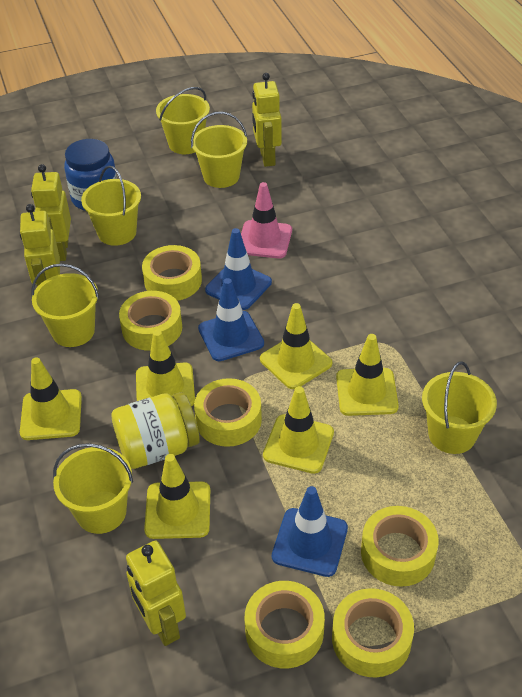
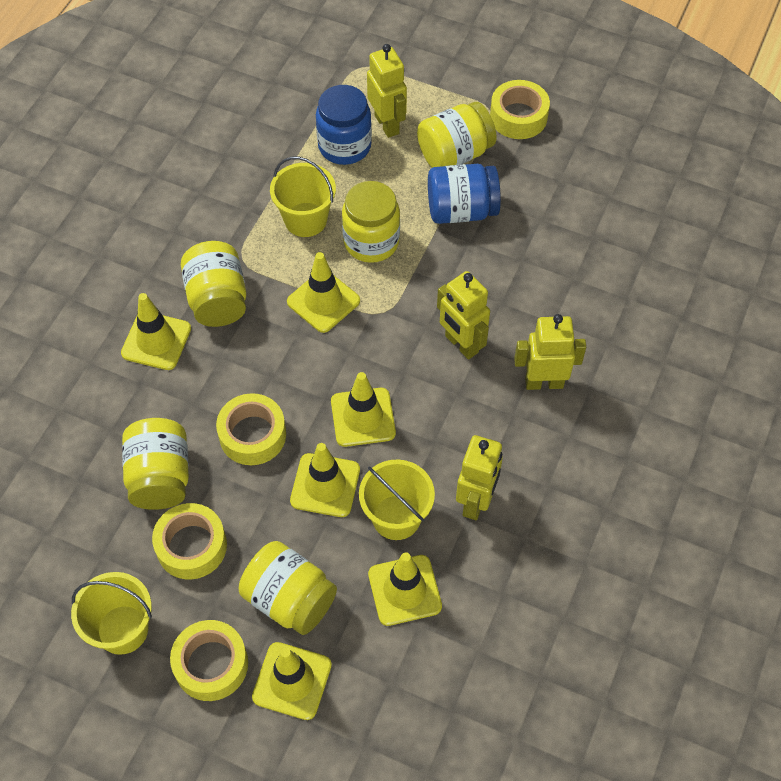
blue jar: 1 -> 2
blue traffic cone: 3 -> 0
pink traffic cone: 1 -> 0
yellow bucket: 6 -> 3
yellow jar: 1 -> 5
yellow tape: 6 -> 4

